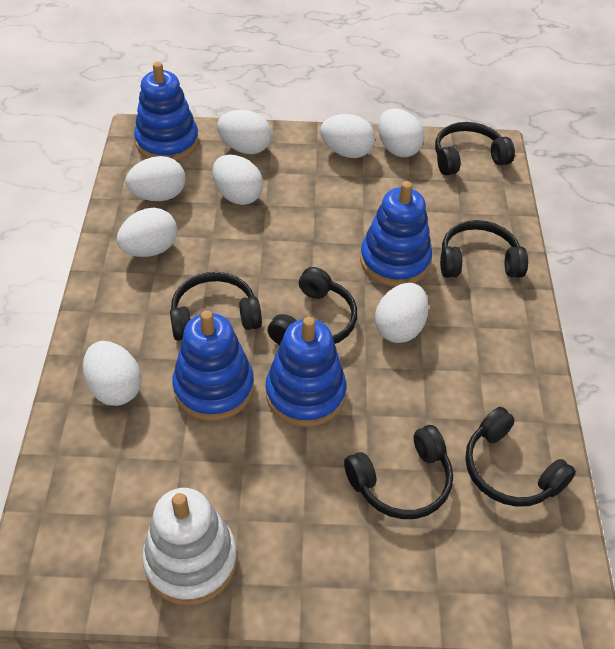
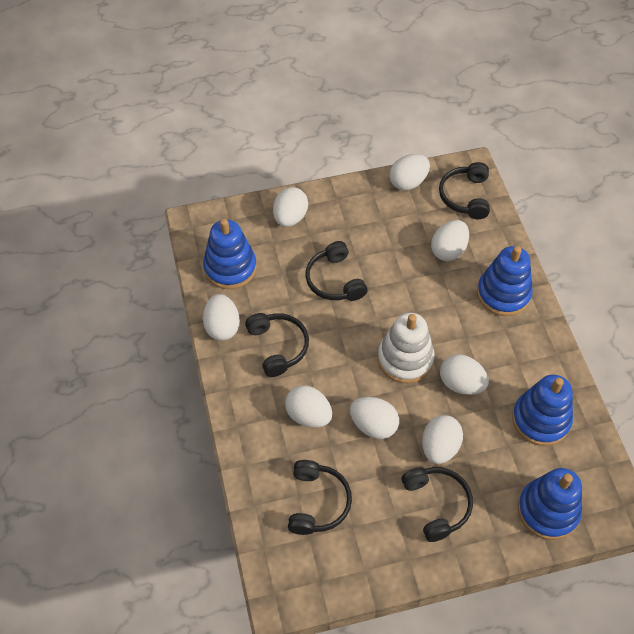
black headphones: 6 -> 5

